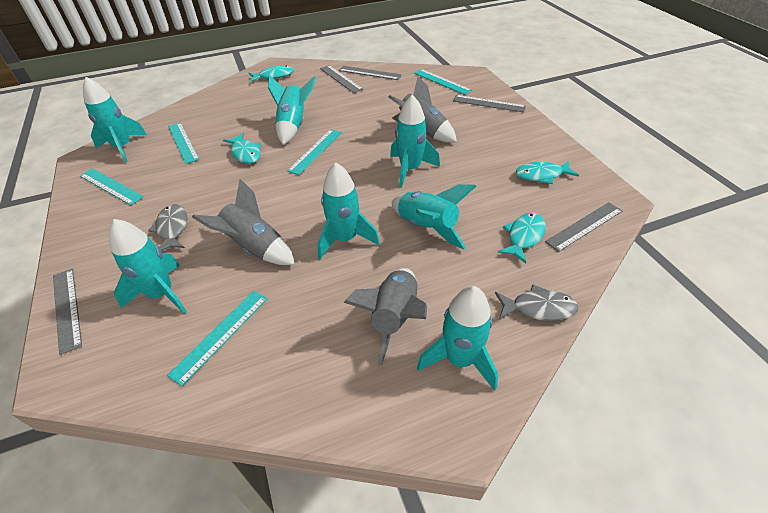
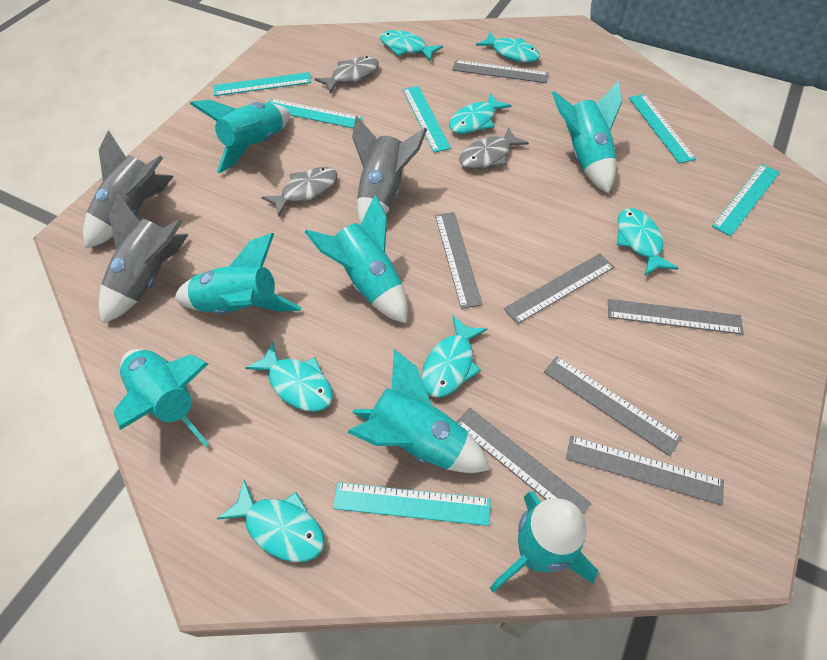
grey fish: 2 -> 3
grey ruler: 5 -> 7
turquoise fish: 4 -> 7
turquoise ruler: 5 -> 6

